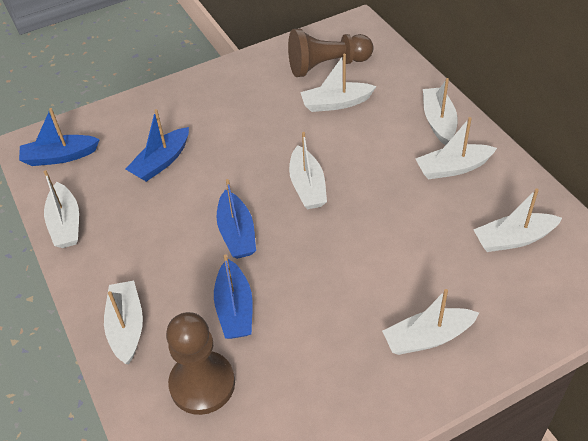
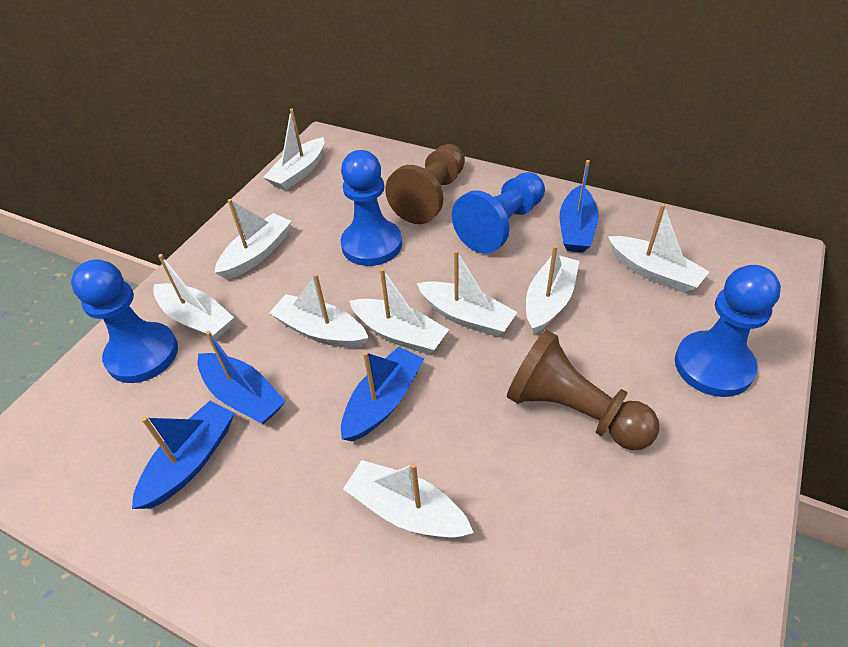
blue pawn: 0 -> 4
white boat: 8 -> 9

